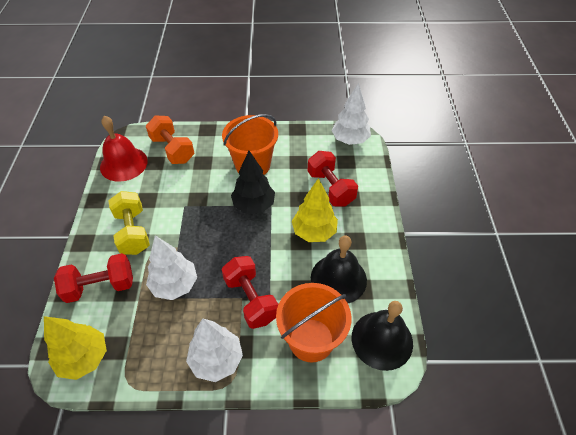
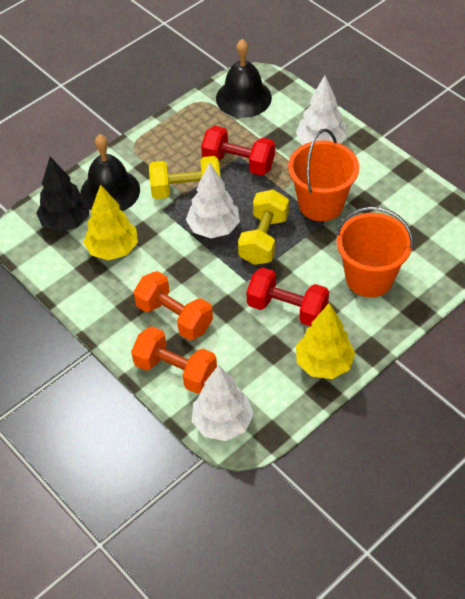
orange dumbbell: 1 -> 2
red bell: 1 -> 0
red dumbbell: 3 -> 2
yellow dumbbell: 1 -> 2

